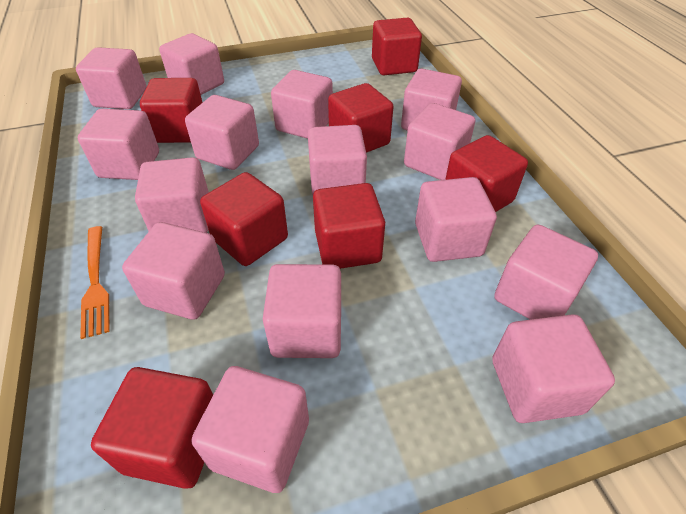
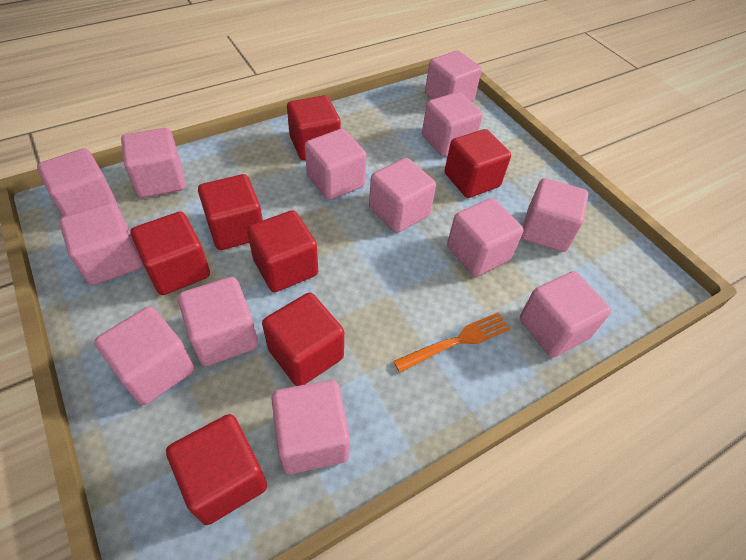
pink cube: 15 -> 13

